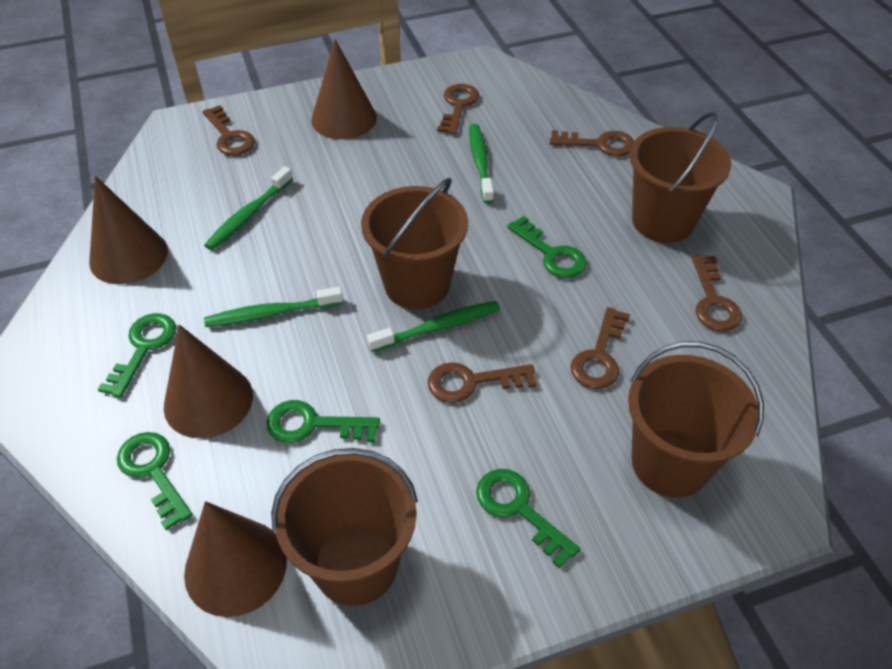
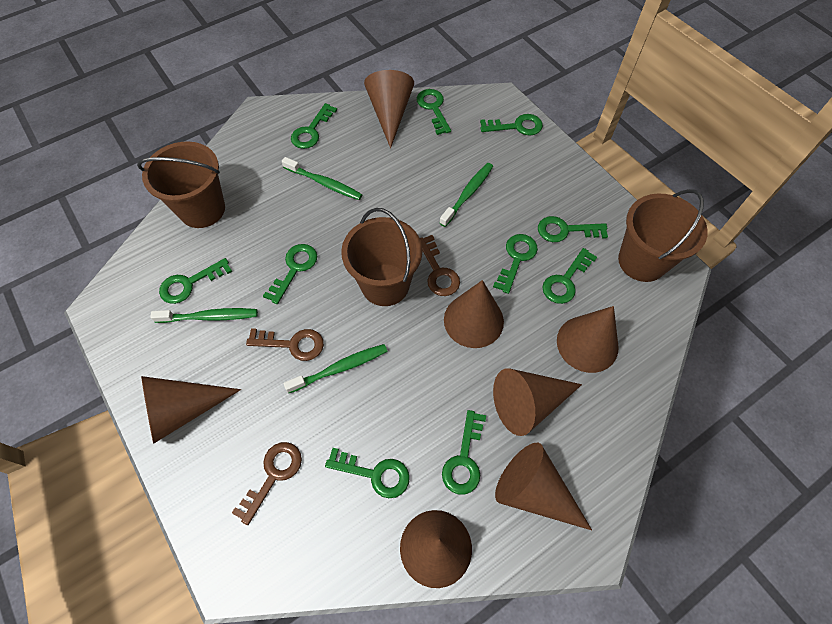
brown bucket: 4 -> 3
brown cone: 4 -> 7
brown key: 6 -> 3
green key: 5 -> 10

